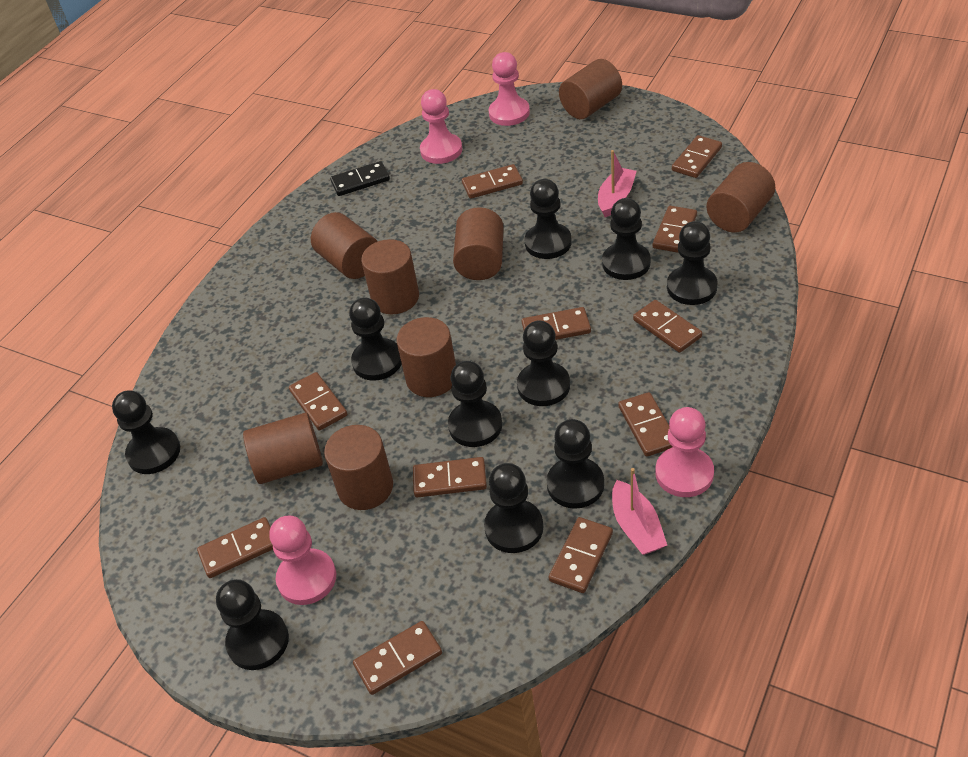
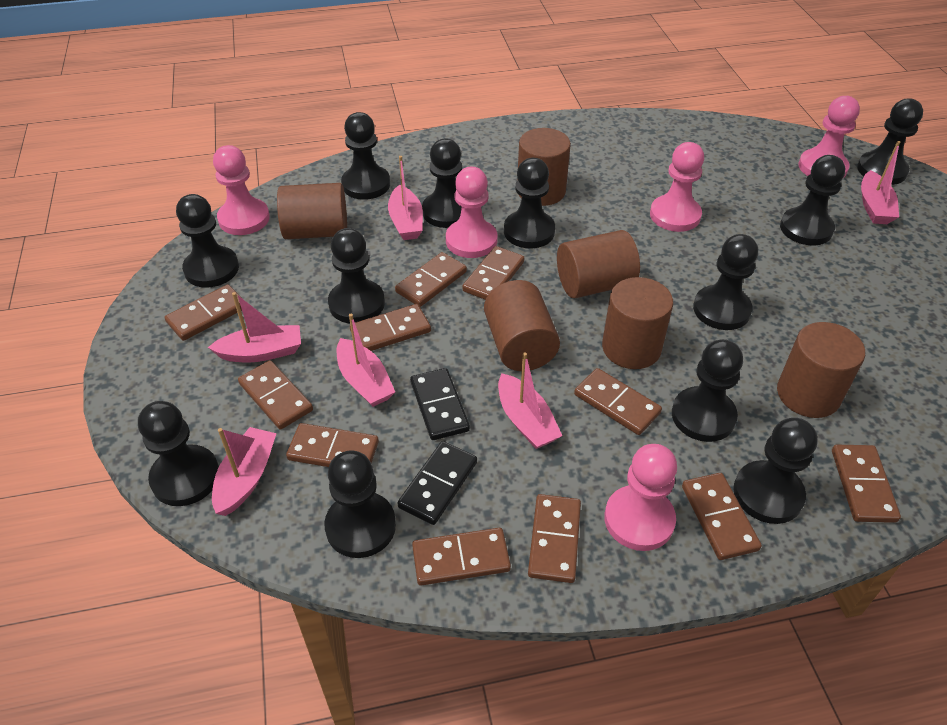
black domino: 1 -> 2
black pawn: 10 -> 12
brown cylinder: 8 -> 6
pink boat: 2 -> 6
pink pawn: 4 -> 5

